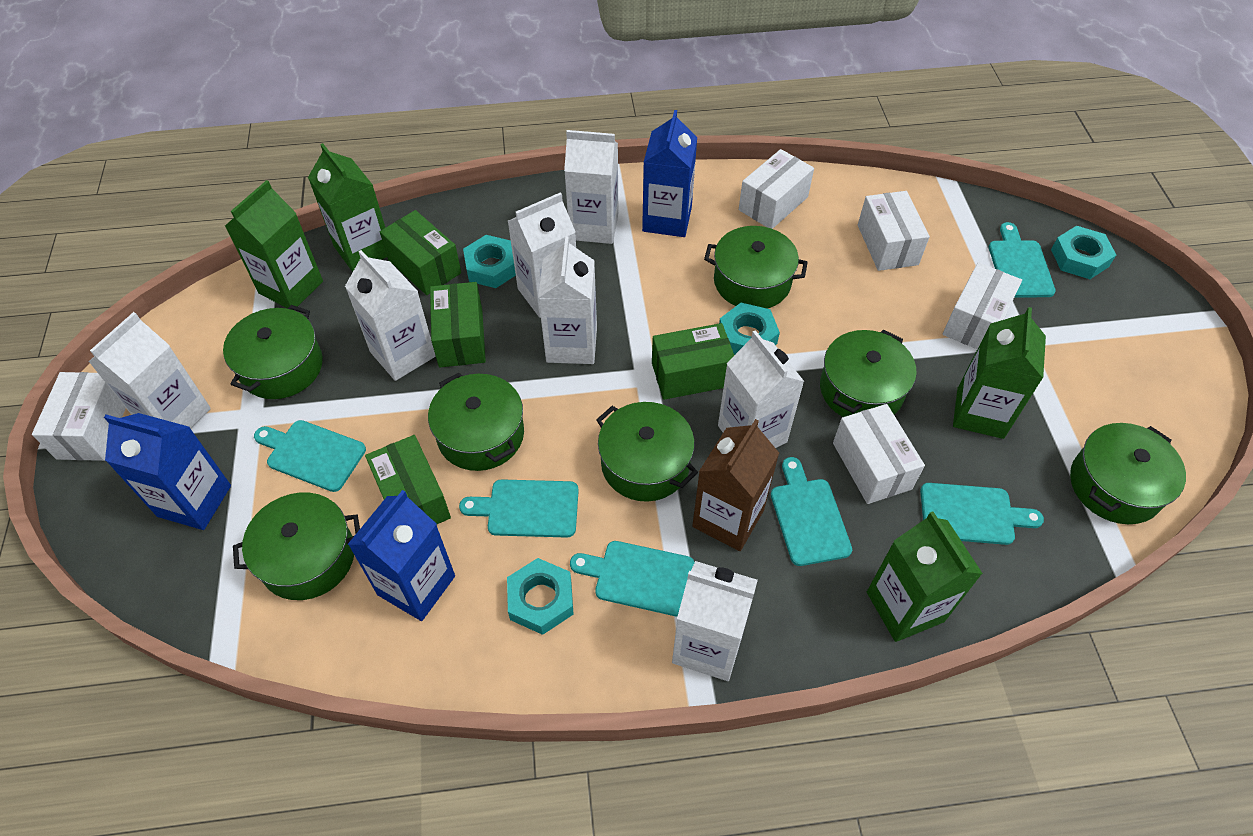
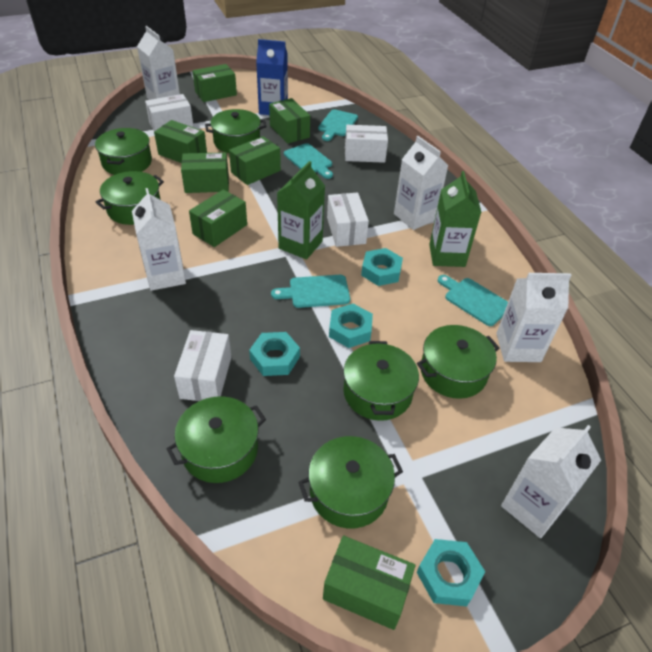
blue carton: 3 -> 1
brown carton: 1 -> 0
green box: 4 -> 7
green carton: 4 -> 2
turquoise cutting board: 6 -> 4
white box: 5 -> 4
white carton: 7 -> 5

